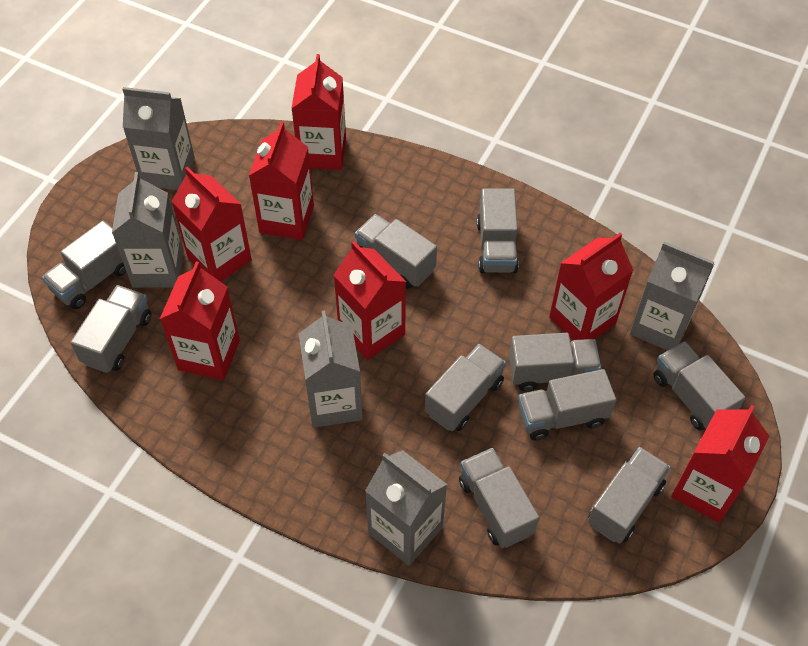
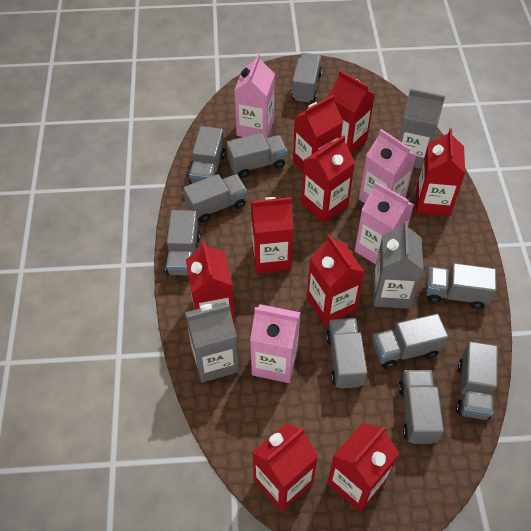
grey carton: 5 -> 3
pink carton: 0 -> 4
red carton: 7 -> 9

